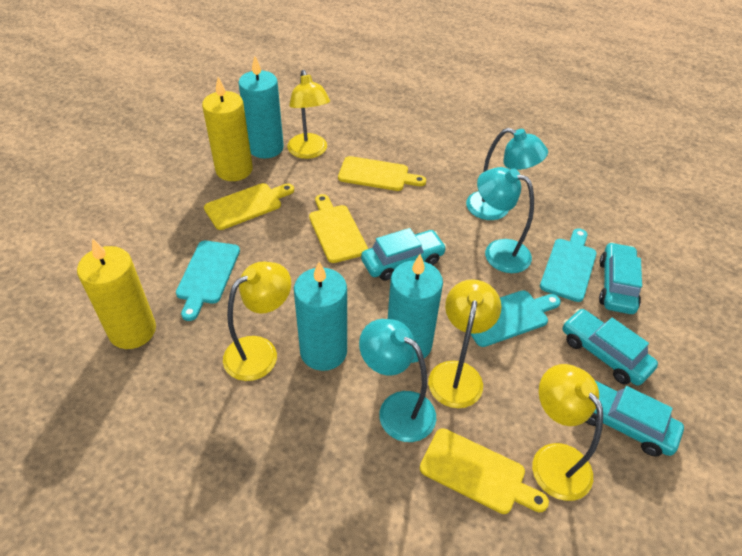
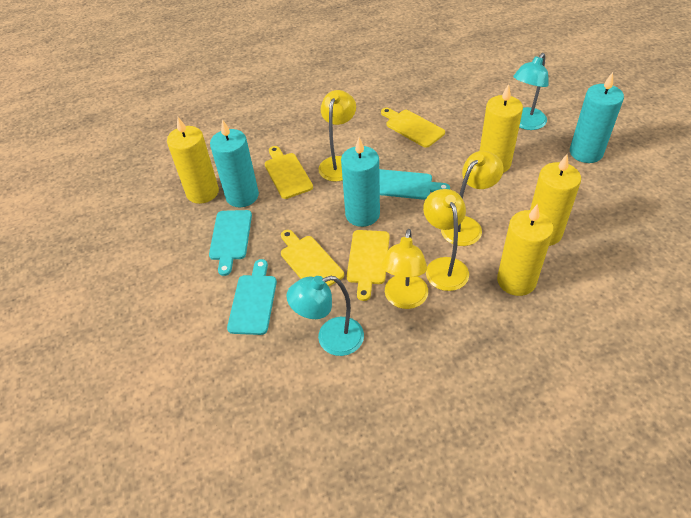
turquoise car: 4 -> 0
turquoise lamp: 3 -> 2
yellow candle: 2 -> 4

